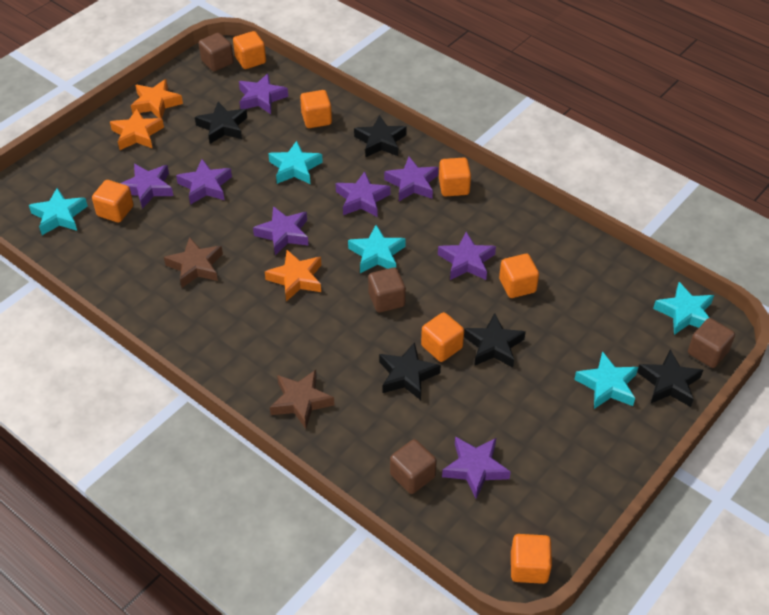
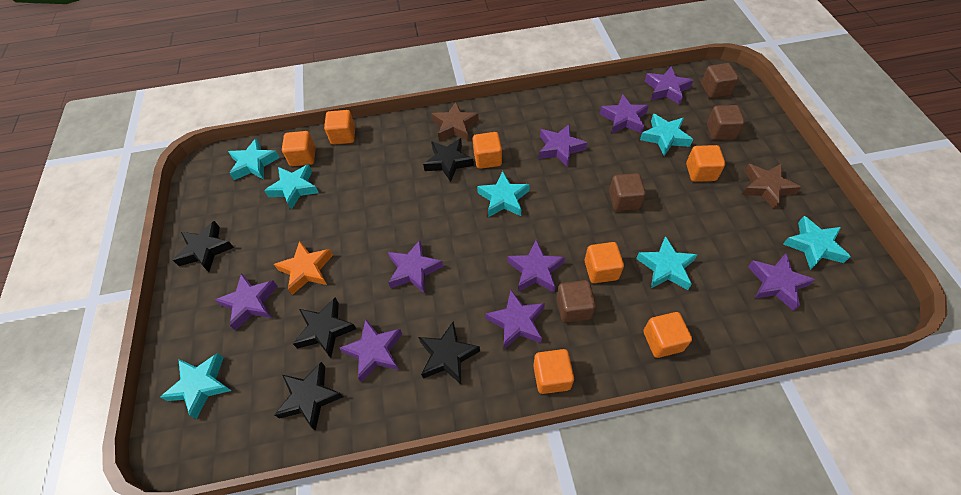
orange star: 3 -> 1
purple star: 8 -> 9
turquoise star: 5 -> 7

